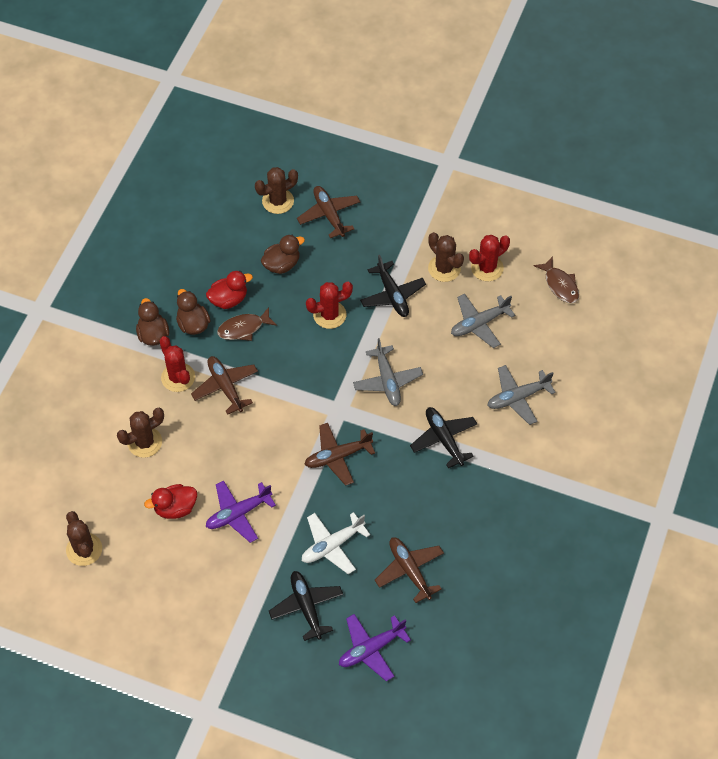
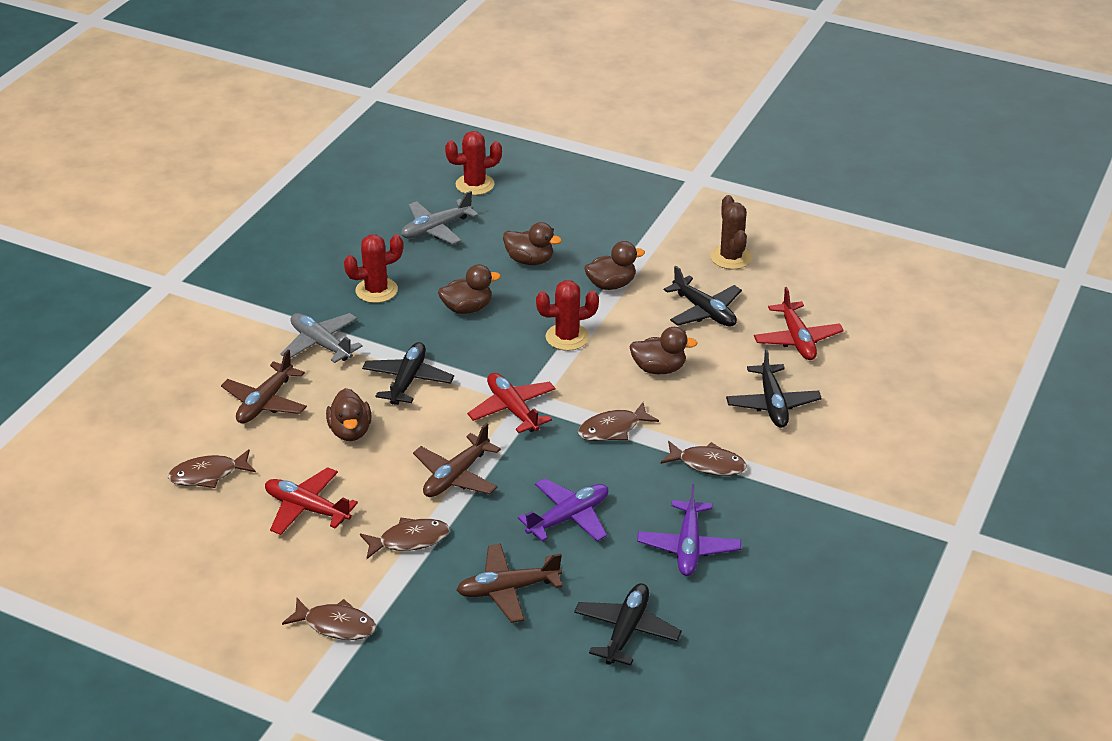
black plane: 3 -> 4
brown cactus: 4 -> 1
brown duck: 3 -> 5
brown fish: 2 -> 5
brown plane: 4 -> 3
grey plane: 3 -> 2
red duck: 2 -> 0
red plane: 0 -> 3
white plane: 1 -> 0

